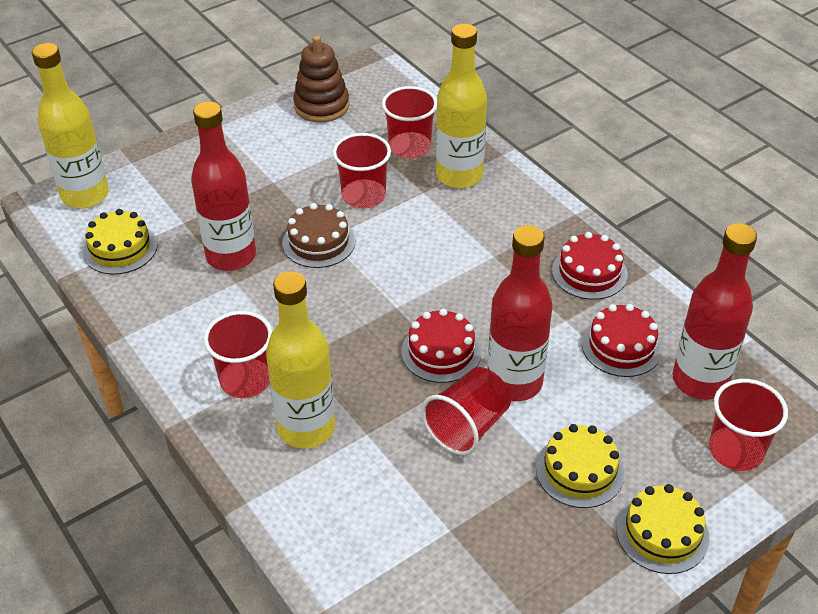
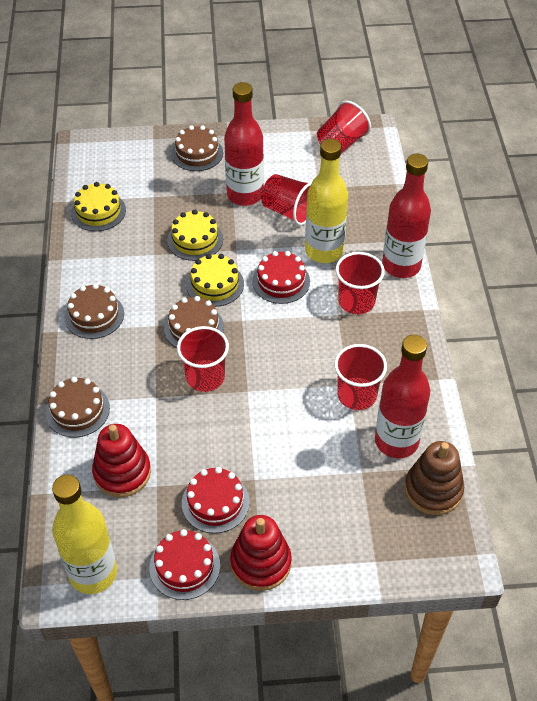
brown cake: 1 -> 4
red stacking toy: 0 -> 2
yellow bottle: 3 -> 2

